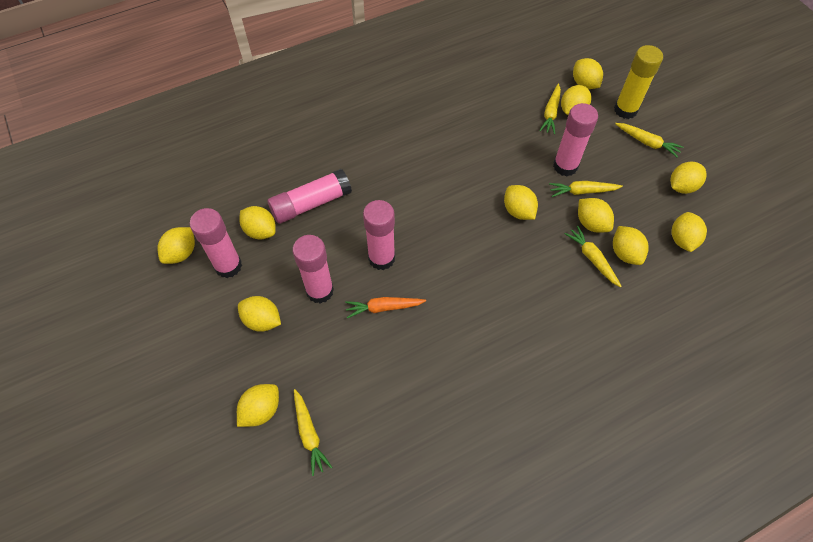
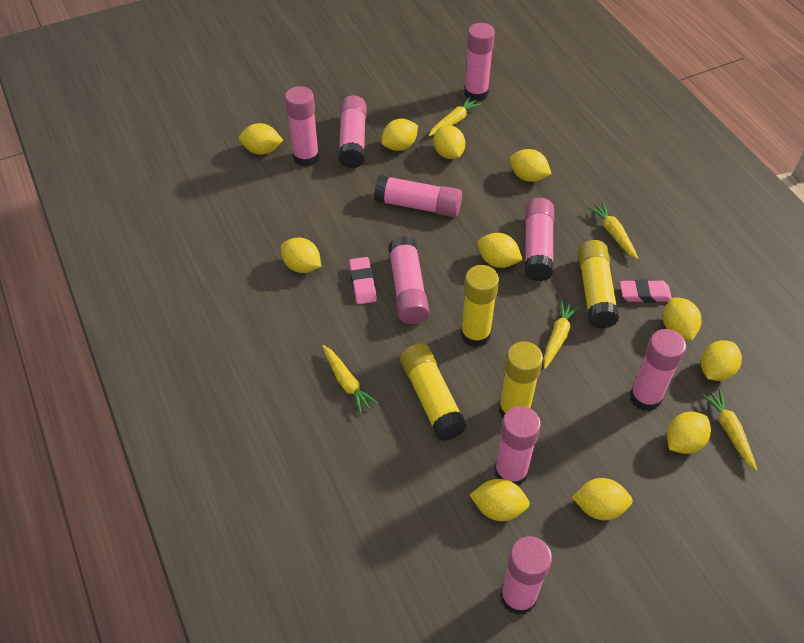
orange carrot: 1 -> 0
pink eraser: 0 -> 2
pink glue stick: 5 -> 9
yellow glue stick: 1 -> 4

